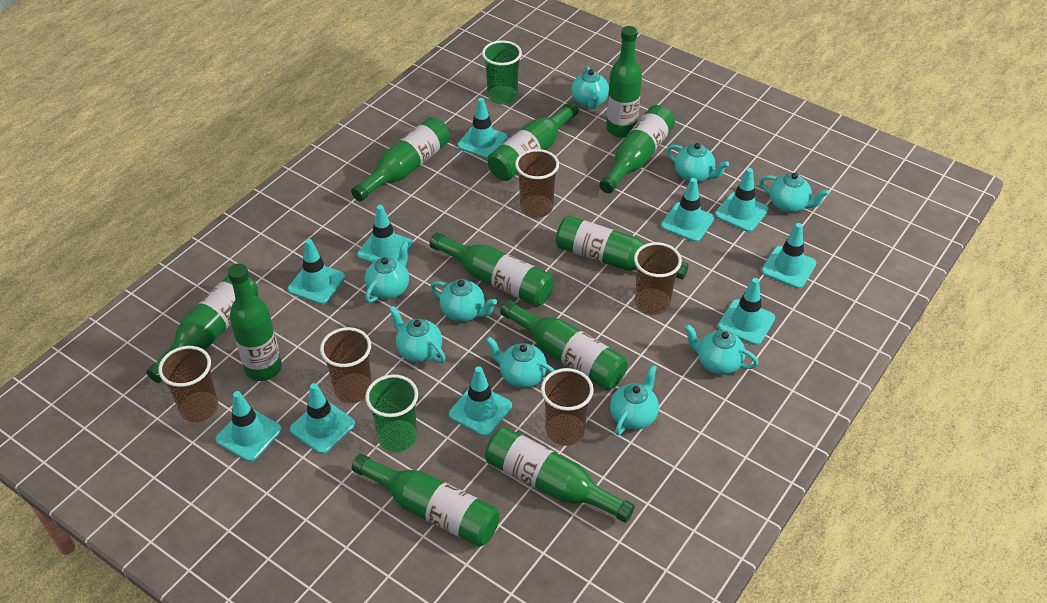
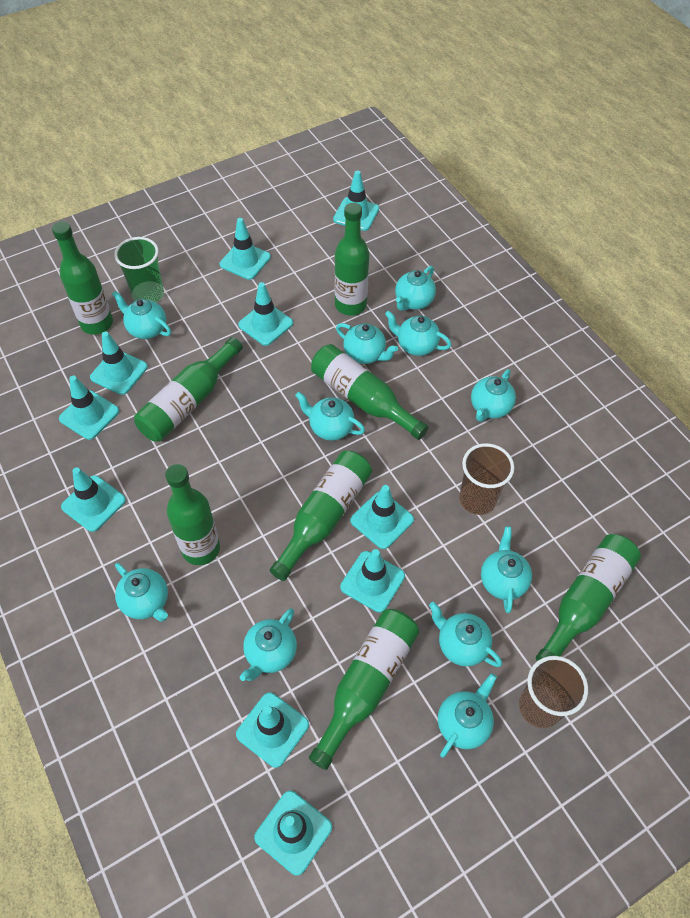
brown cup: 5 -> 2
green bottle: 11 -> 8
green cup: 2 -> 1
turquoise teapot: 9 -> 11

